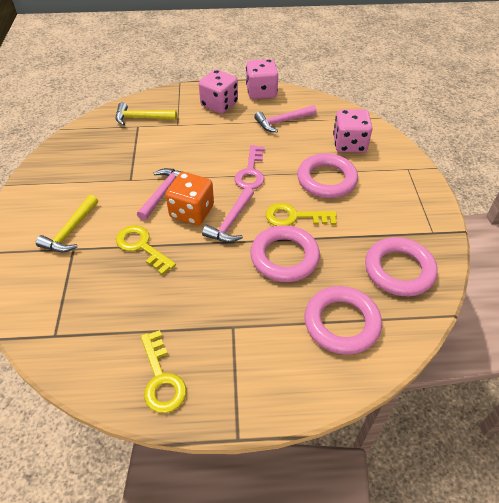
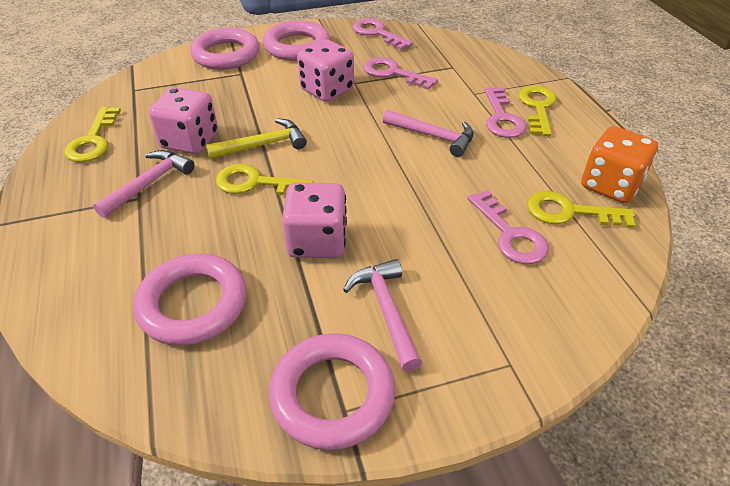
pink key: 1 -> 4
yellow hammer: 2 -> 1
yellow key: 3 -> 4

